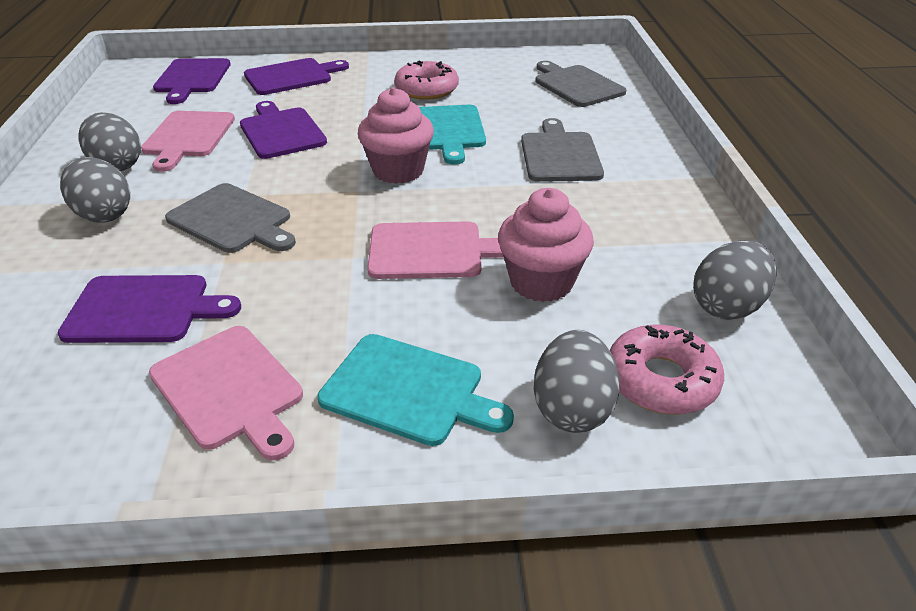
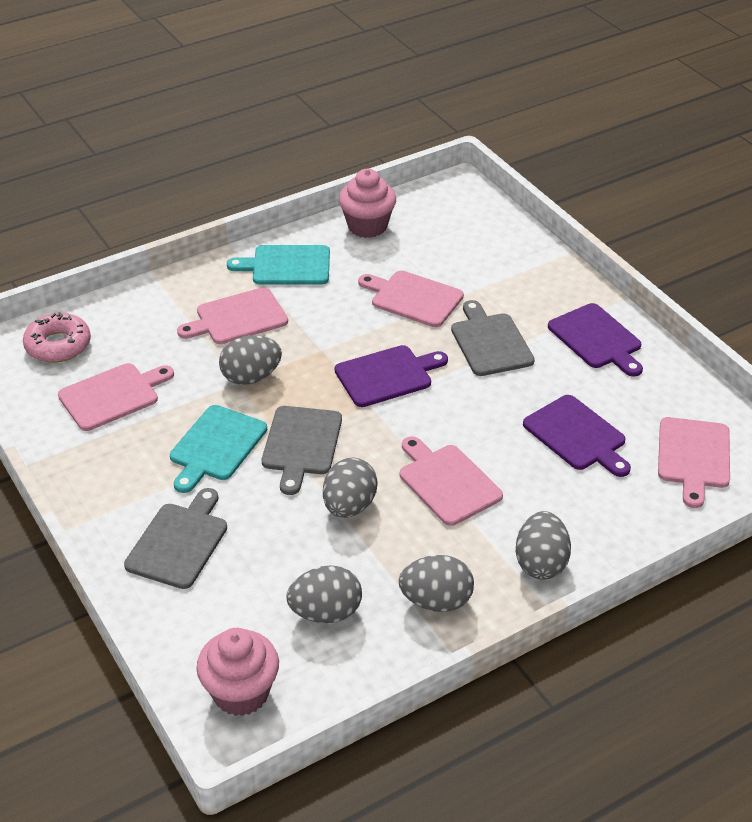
grey egg: 4 -> 5
pink cutting board: 3 -> 5
pink donut: 2 -> 1
purple cutting board: 4 -> 3

